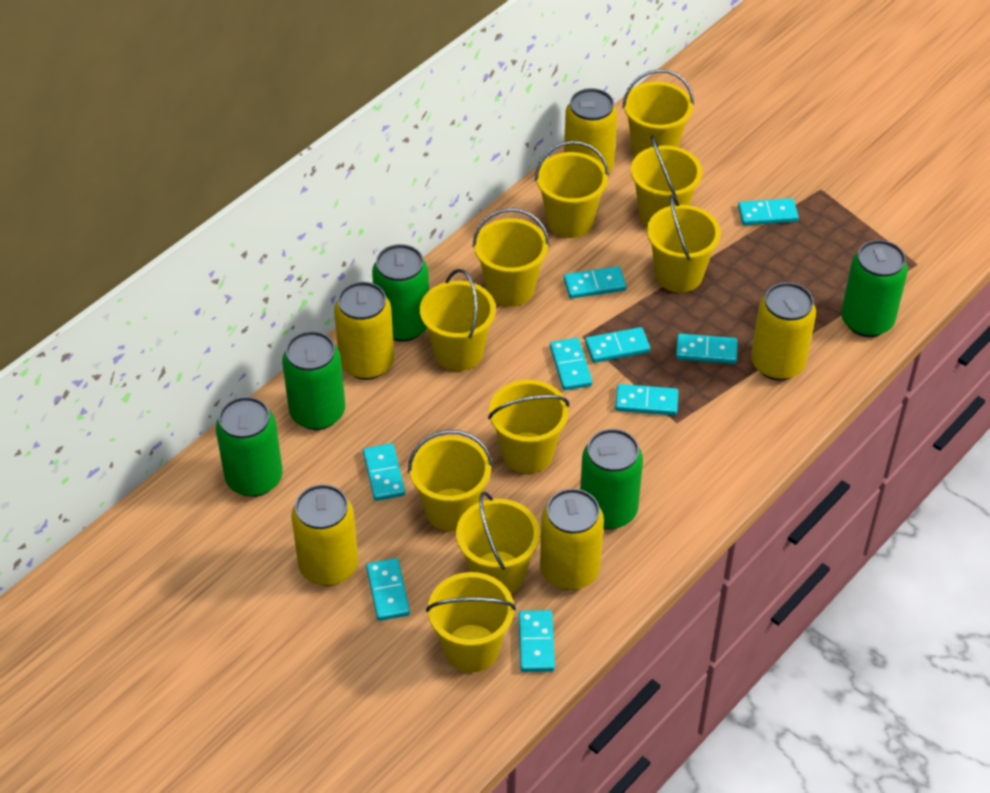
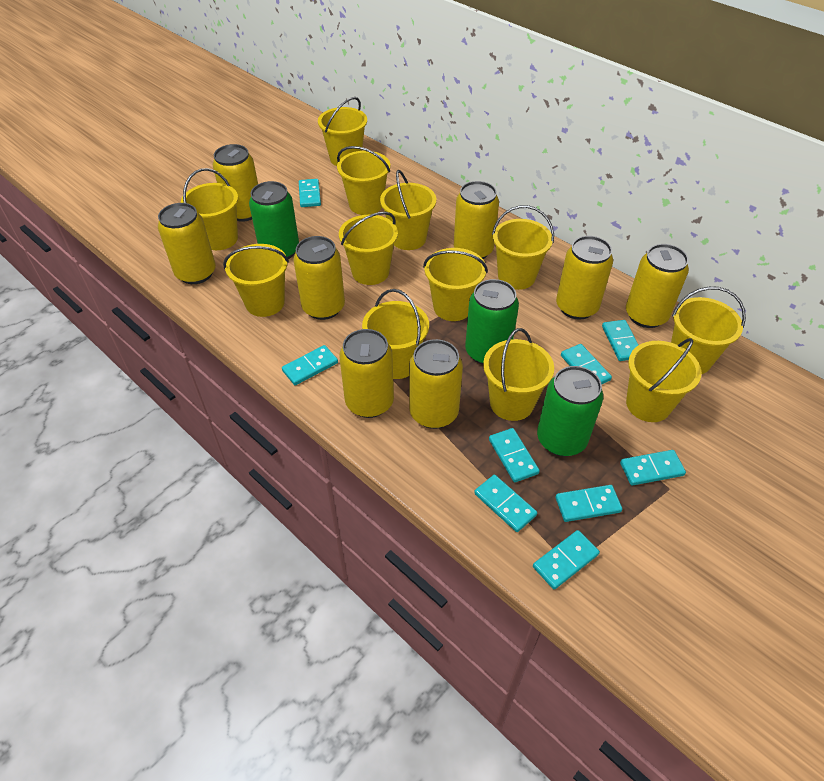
green can: 5 -> 3
yellow bucket: 10 -> 12
yellow can: 5 -> 8

